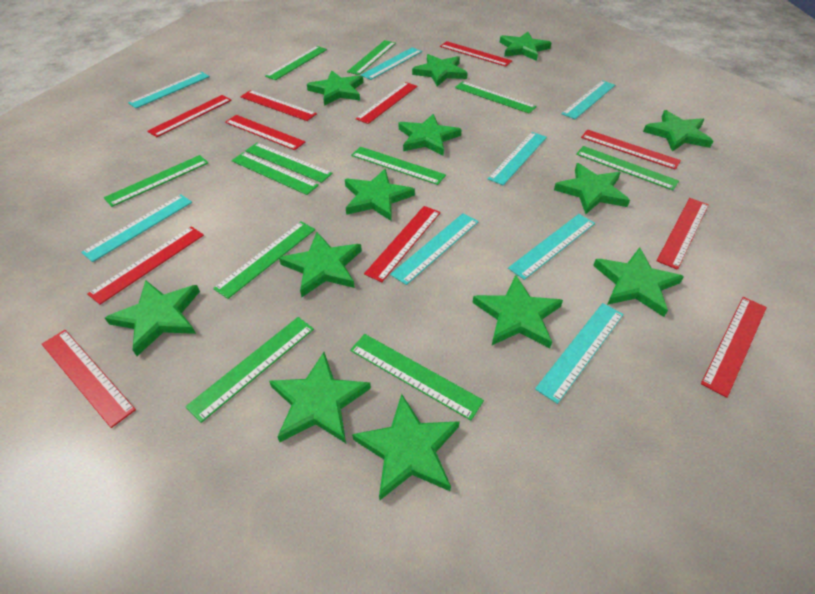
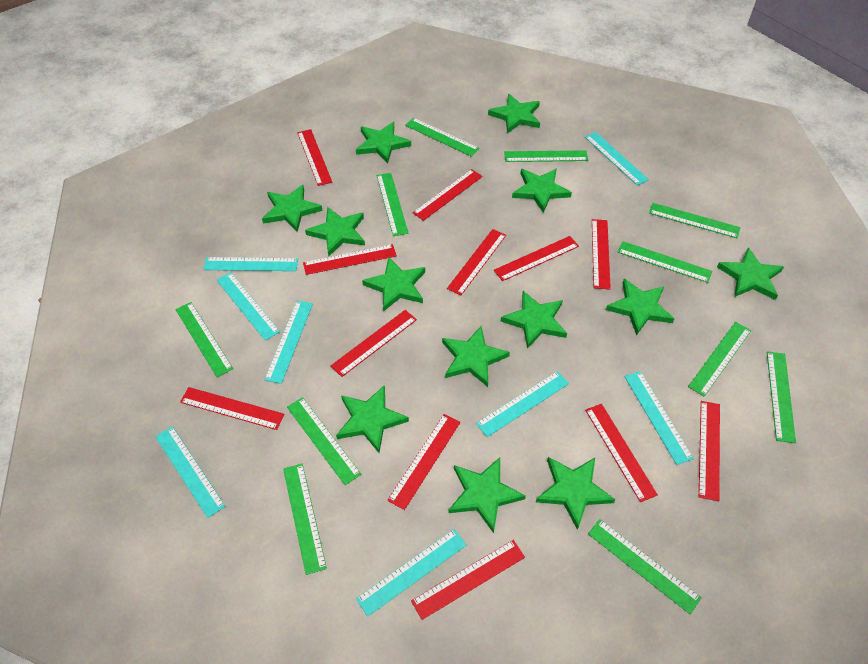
red ruler: 11 -> 12

